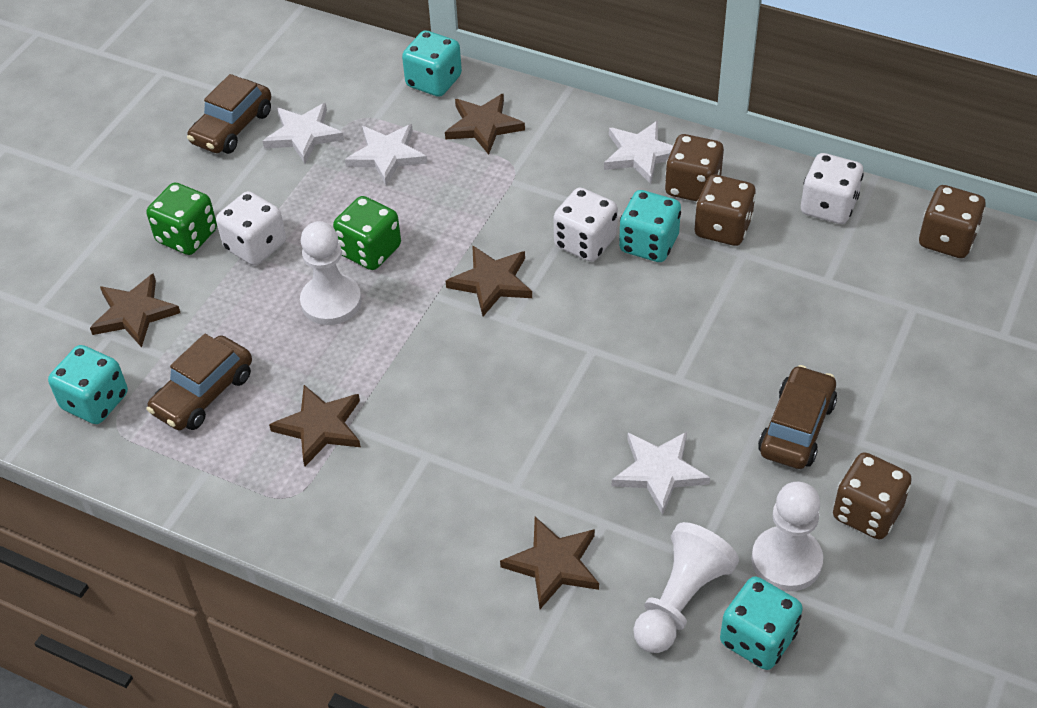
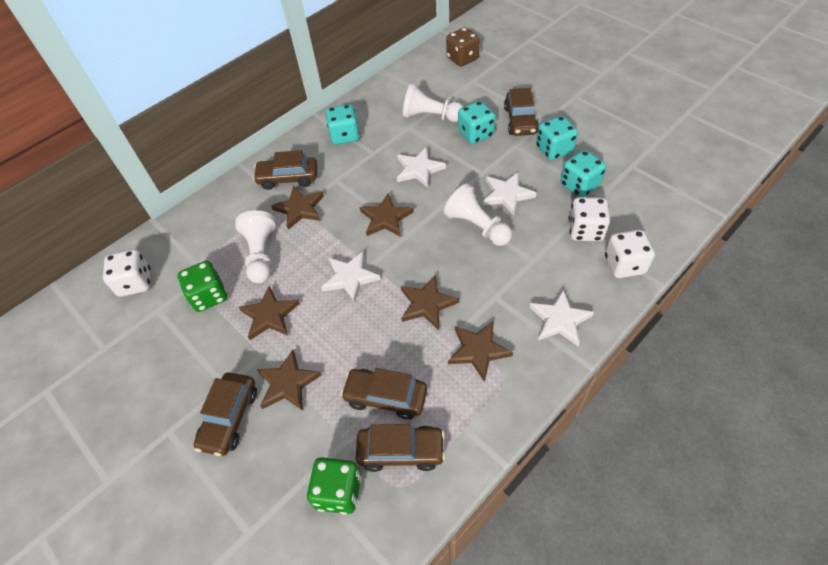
brown car: 3 -> 5
brown dice: 4 -> 1
brown star: 5 -> 6

